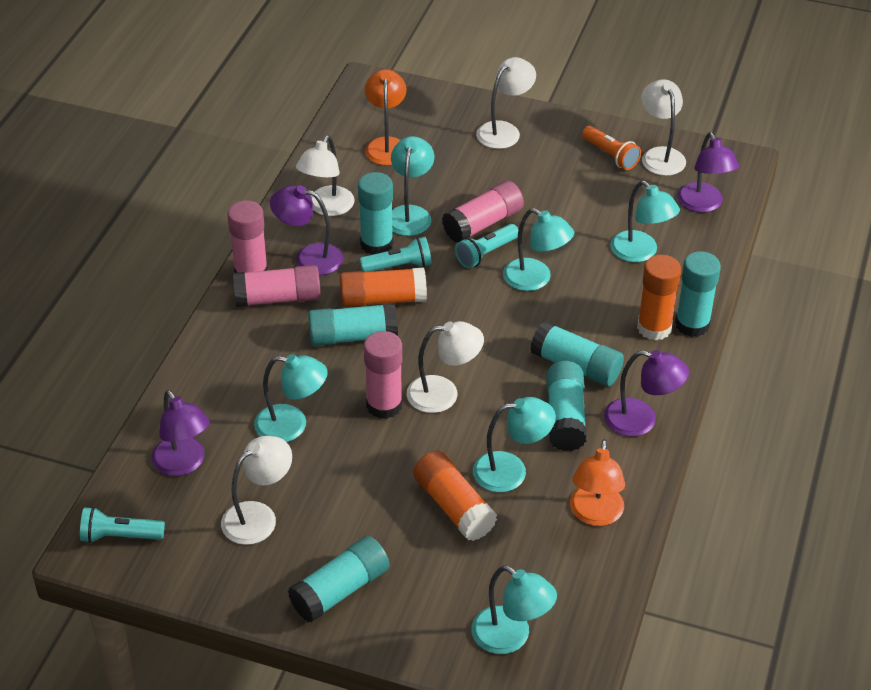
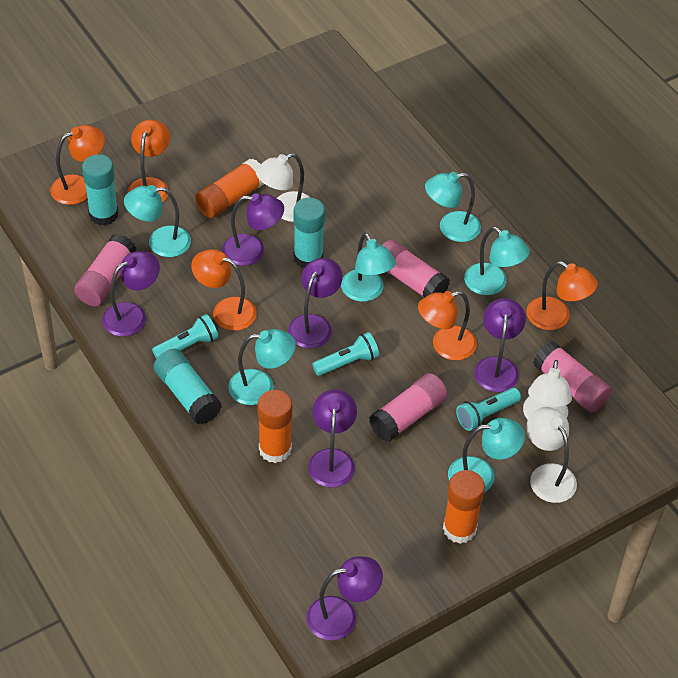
orange flashlight: 1 -> 0
orange lamp: 2 -> 5
purple lamp: 4 -> 6
turquoise glue stick: 6 -> 3
white lamp: 5 -> 3

